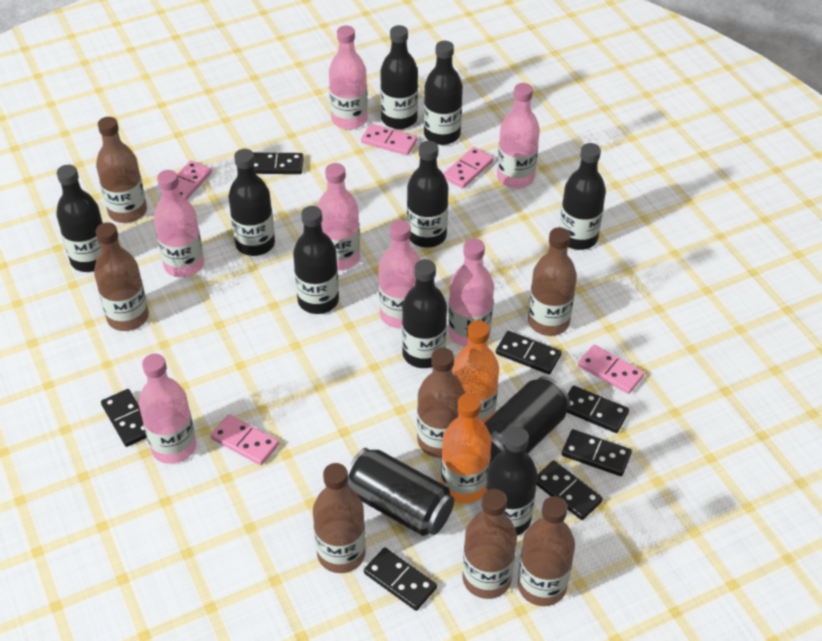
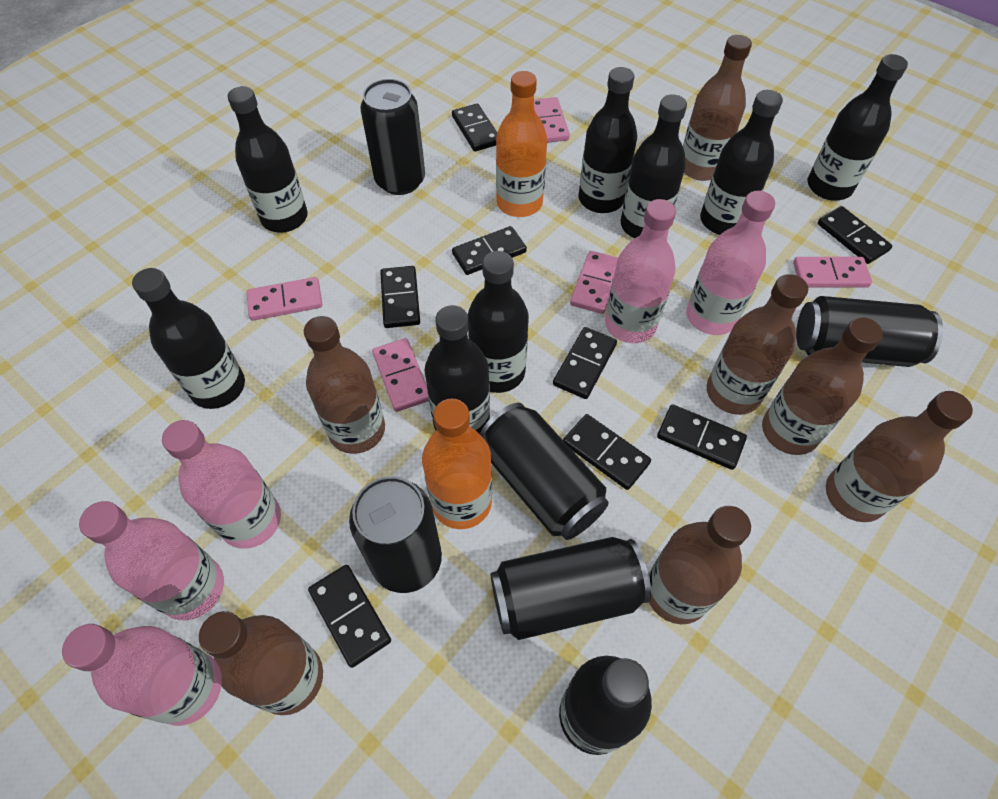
black can: 2 -> 5
black domino: 7 -> 8
pink bottle: 7 -> 5

